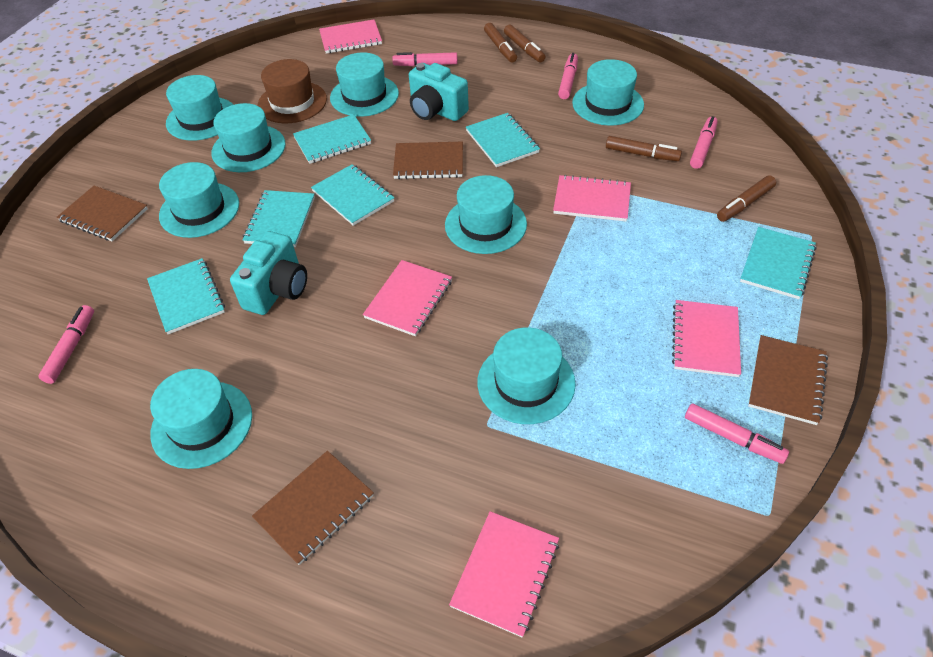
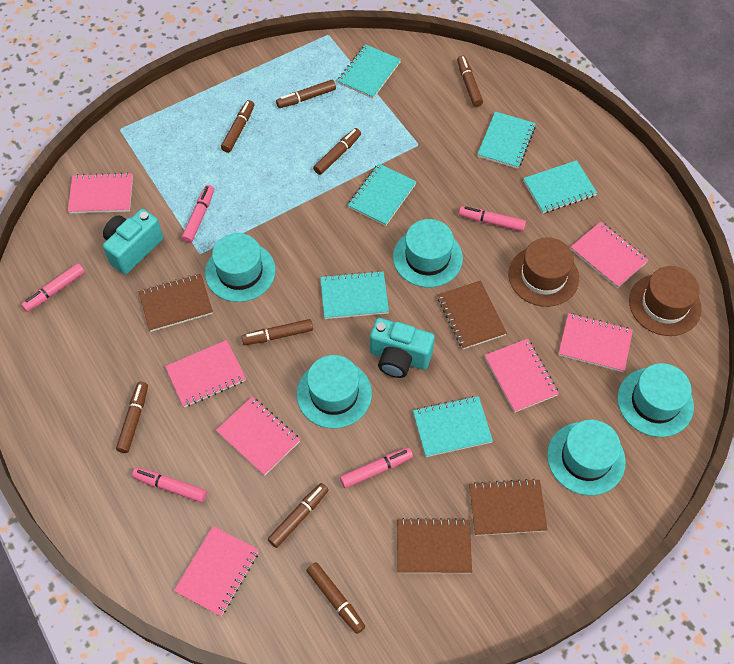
brown hat: 1 -> 2
brown marker: 4 -> 8
pink notebook: 5 -> 7
turquoise hat: 8 -> 5

